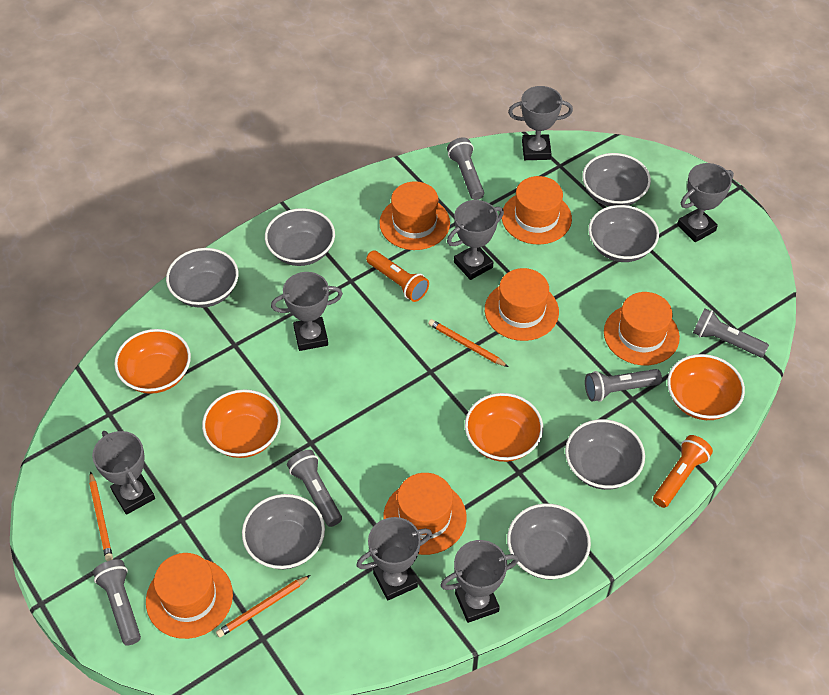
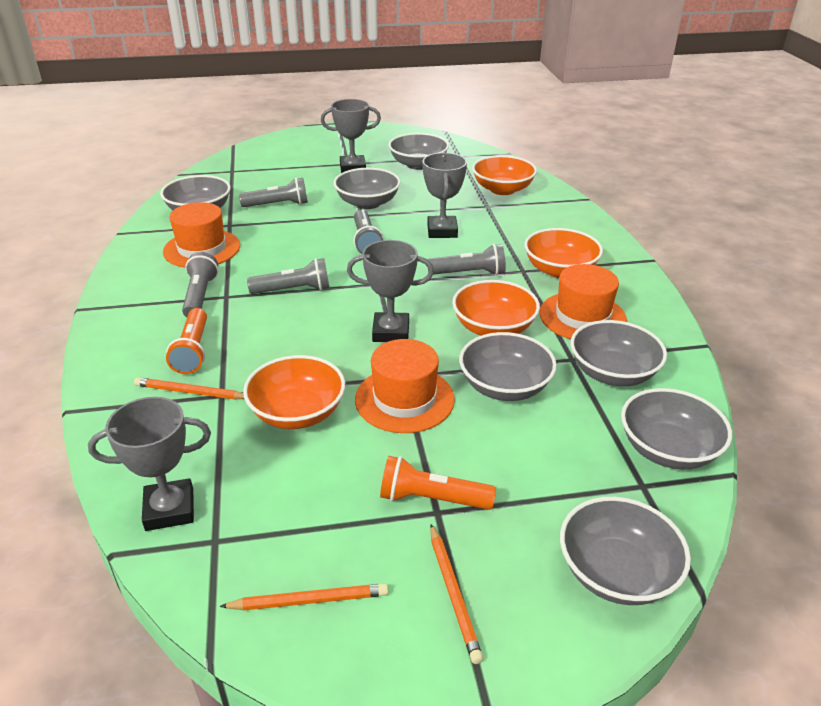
grey trophy: 7 -> 4
orange hat: 6 -> 3

